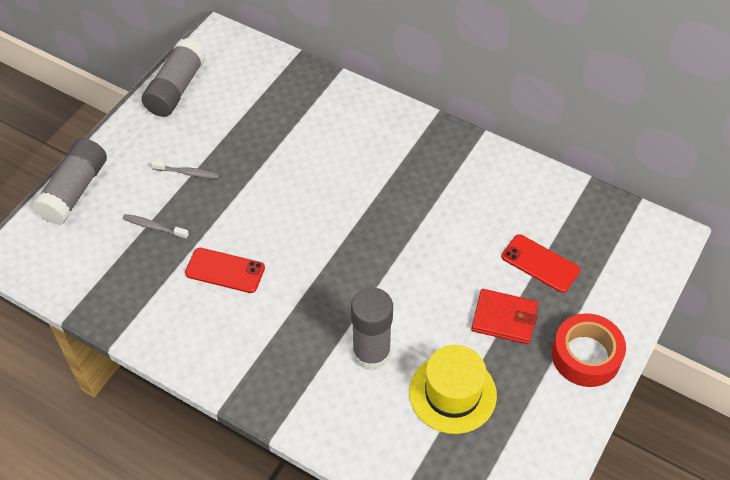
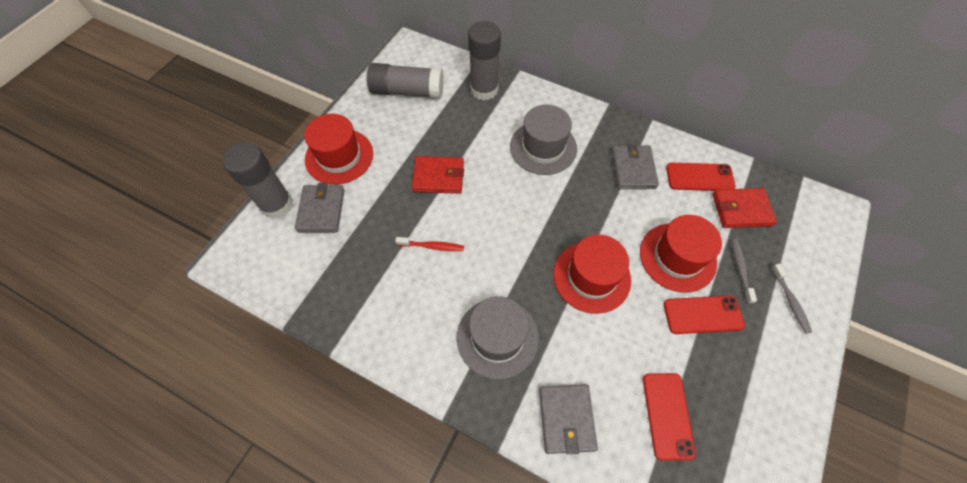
grey hat: 0 -> 2
grey wallet: 0 -> 3
red hat: 0 -> 3
red phone: 2 -> 3
red tape: 1 -> 0
red toothbrush: 0 -> 1
red wallet: 1 -> 2
yellow hat: 1 -> 0

